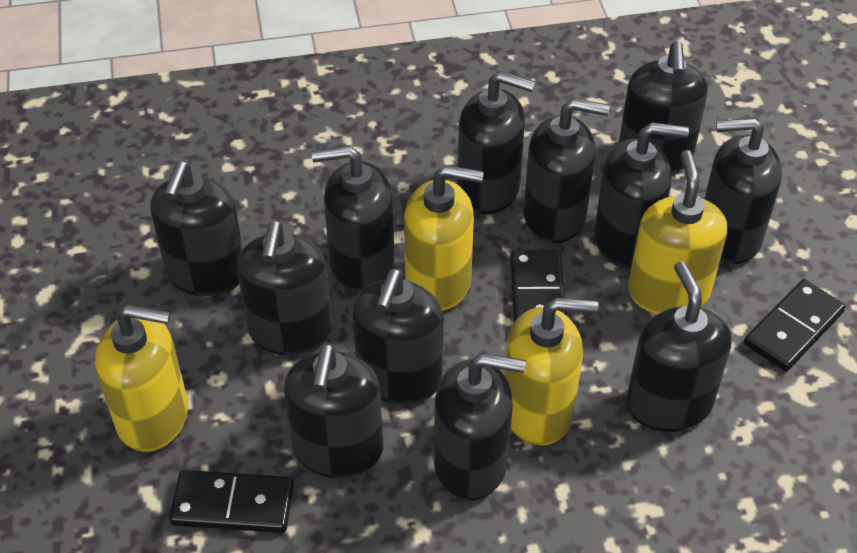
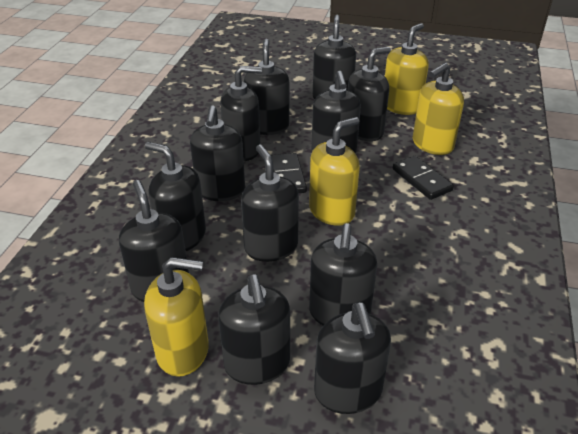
black domino: 3 -> 2

